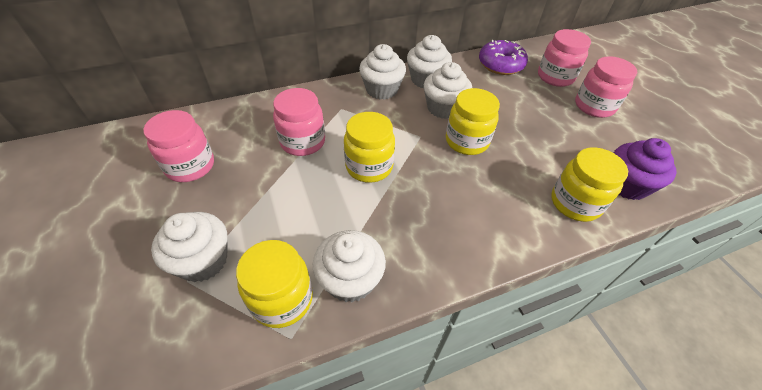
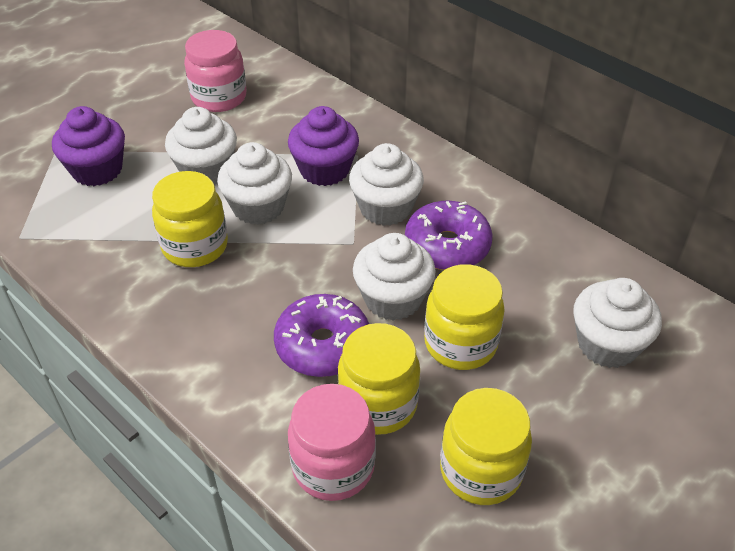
pink jar: 4 -> 2
purple cupcake: 1 -> 2
purple donut: 1 -> 2

